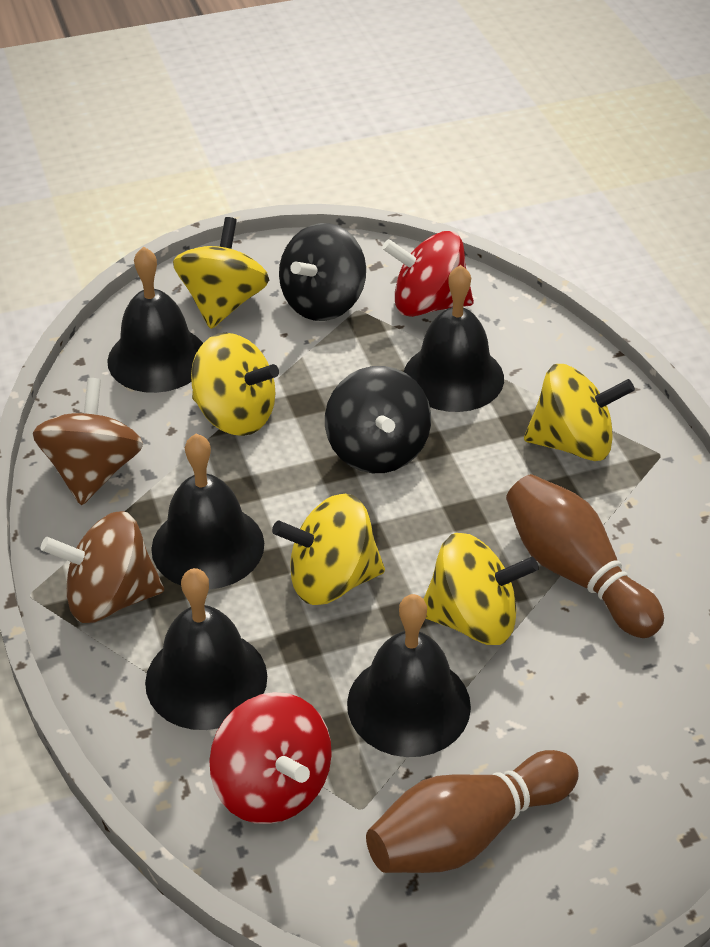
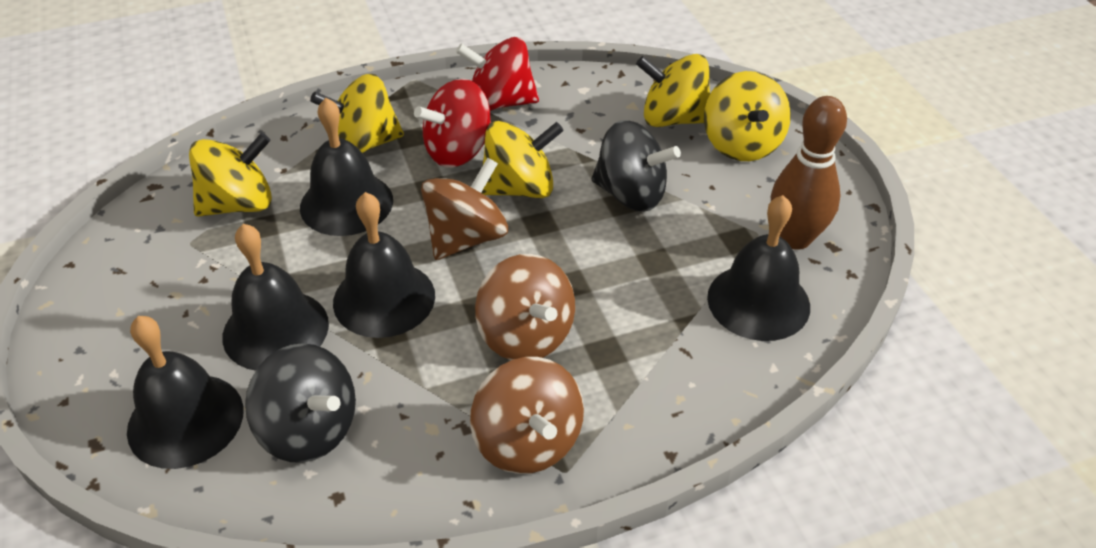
brown bowling pin: 2 -> 1
brown spinning top: 2 -> 3

